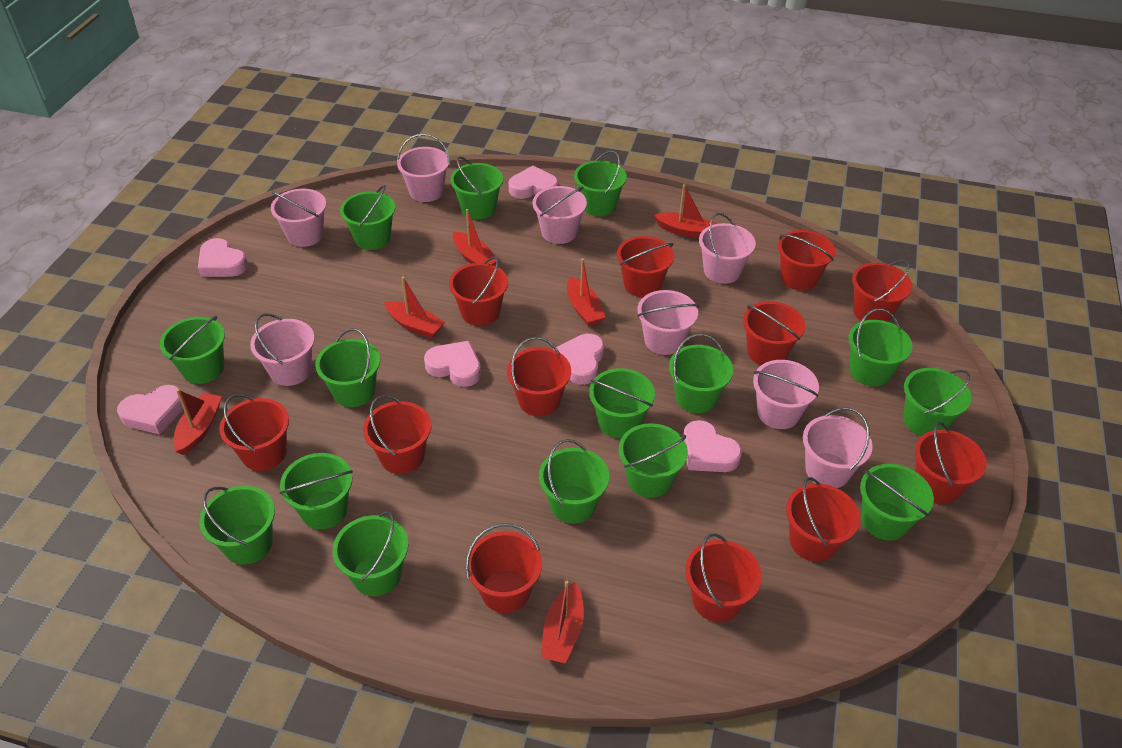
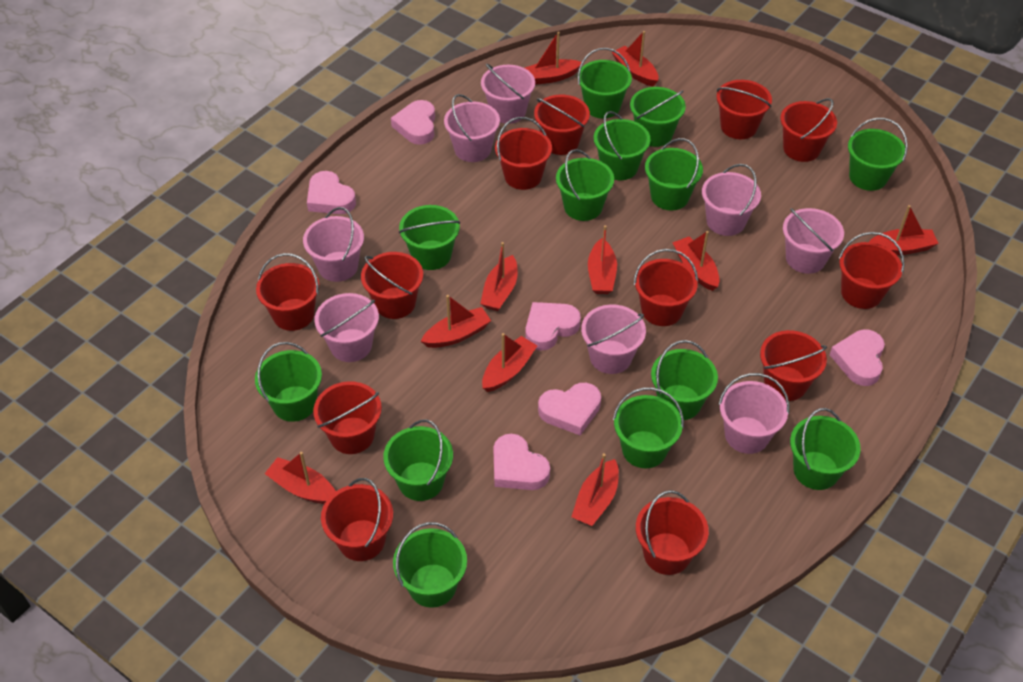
green bucket: 15 -> 13
red boat: 6 -> 10

